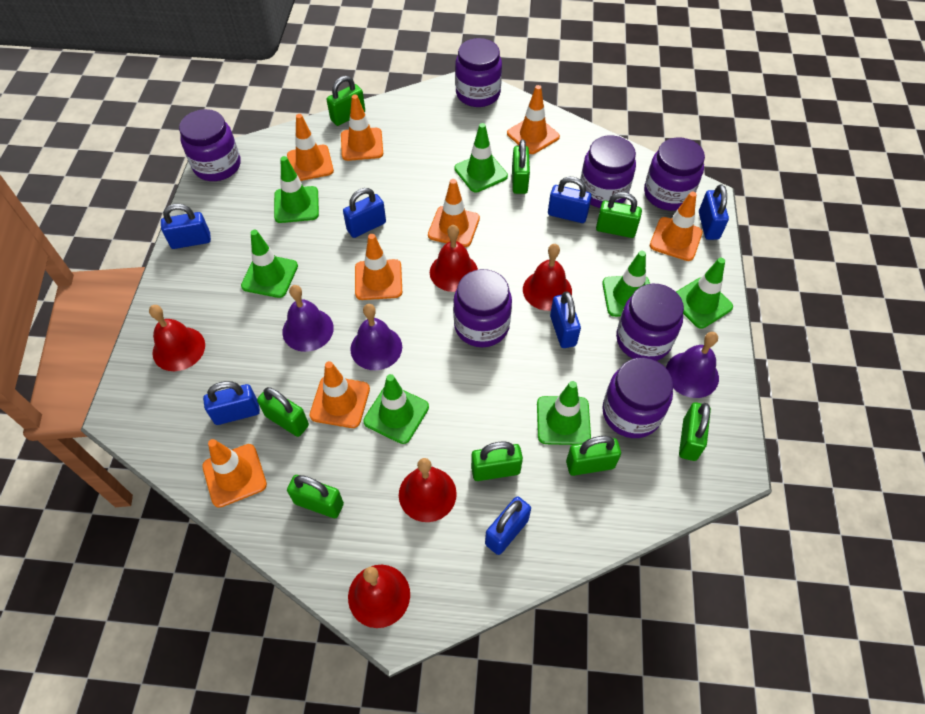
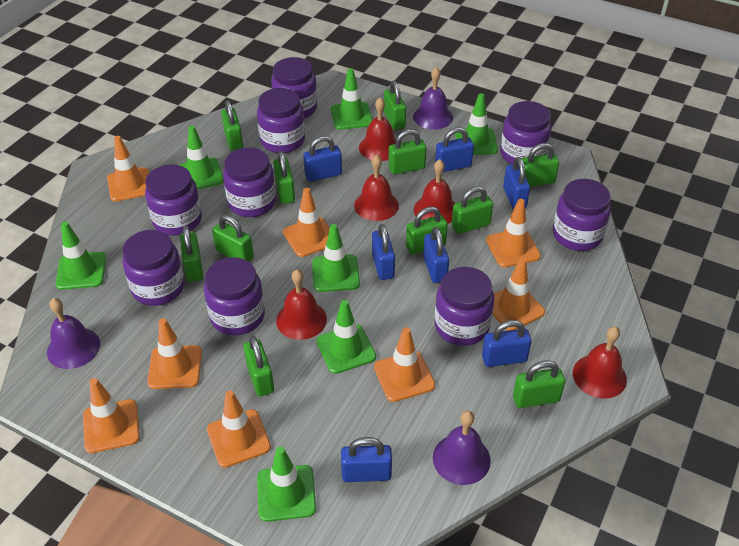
green padlock: 8 -> 11
purple jar: 7 -> 9

